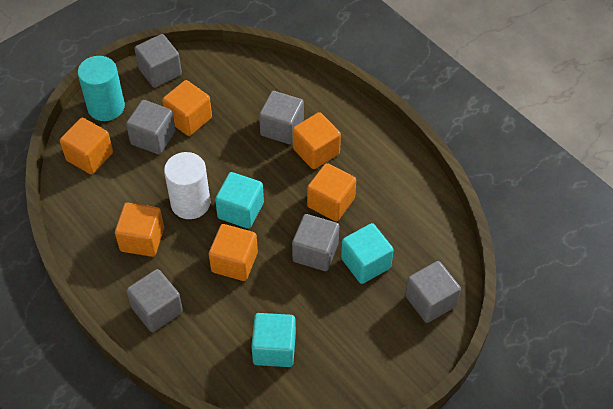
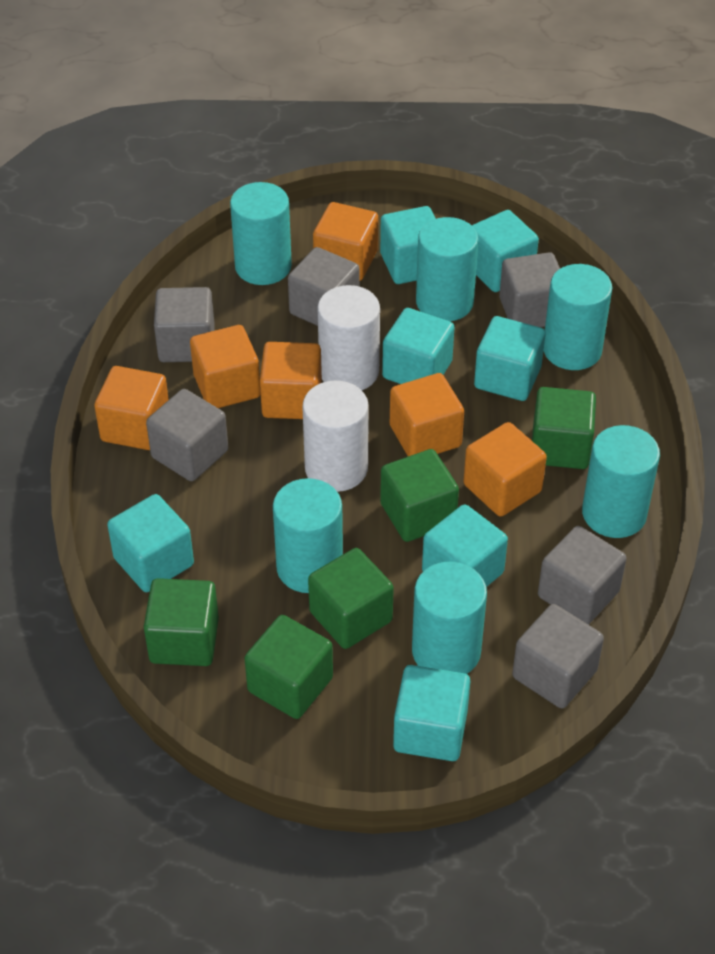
green cube: 0 -> 5
turquoise cube: 3 -> 7
turquoise cylinder: 1 -> 6
white cylinder: 1 -> 2

